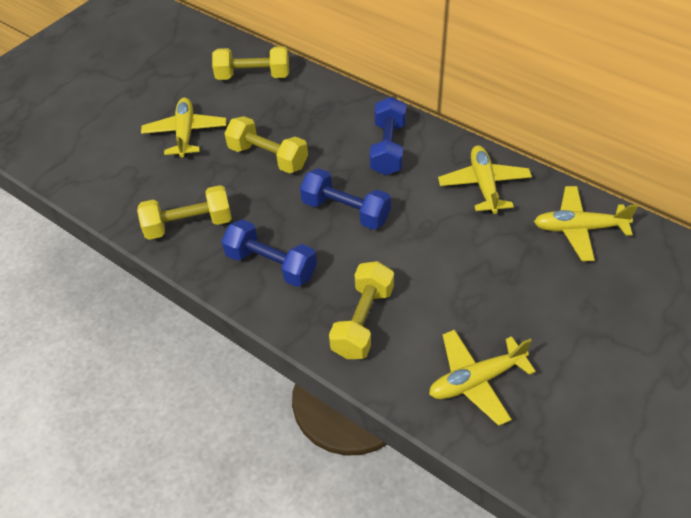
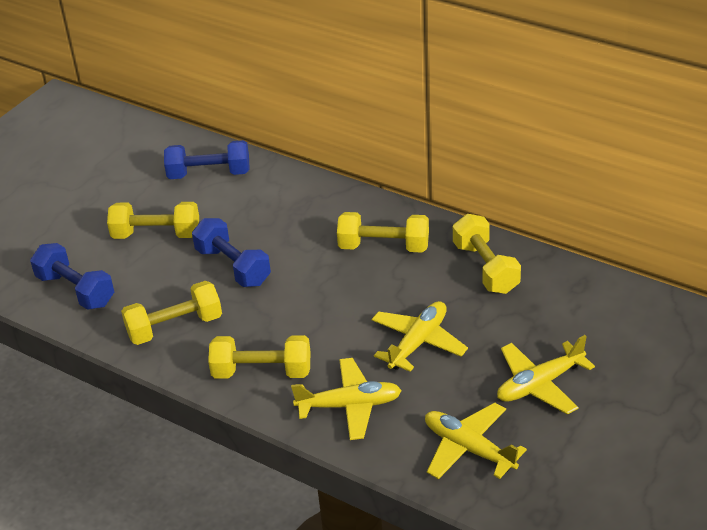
yellow dumbbell: 4 -> 5

